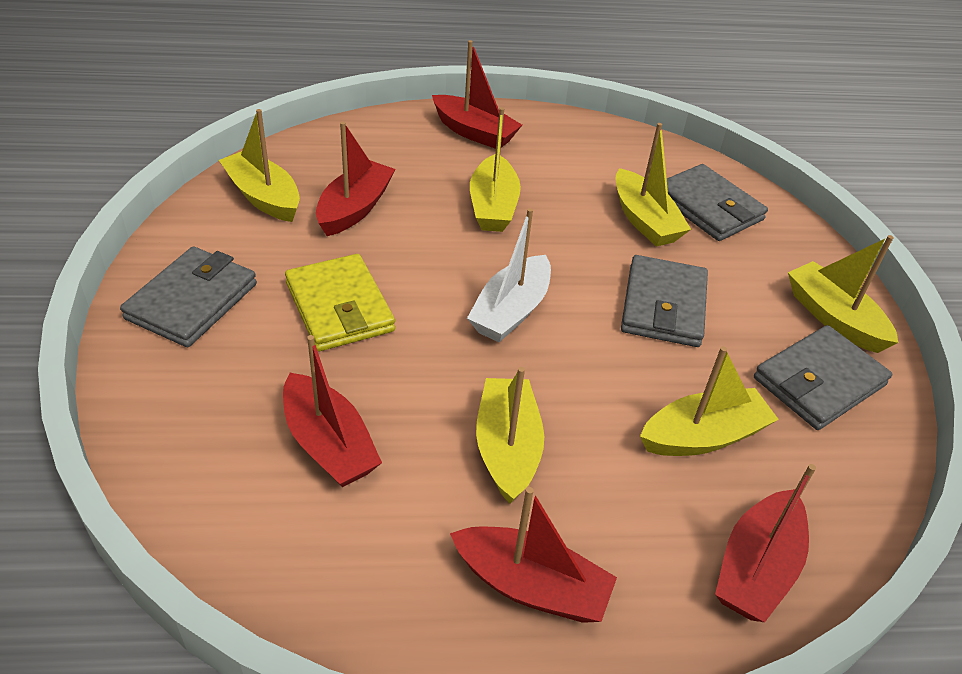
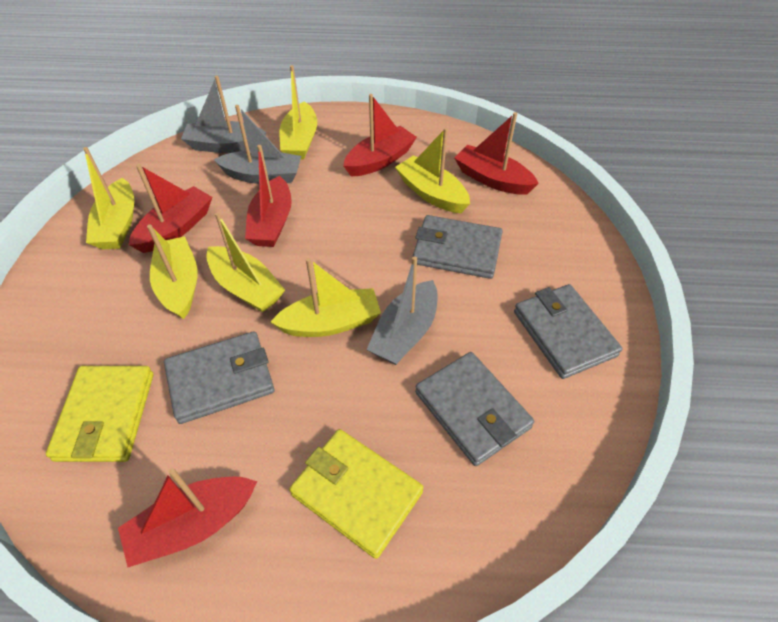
grey boat: 0 -> 3
white boat: 1 -> 0
yellow wallet: 1 -> 2

